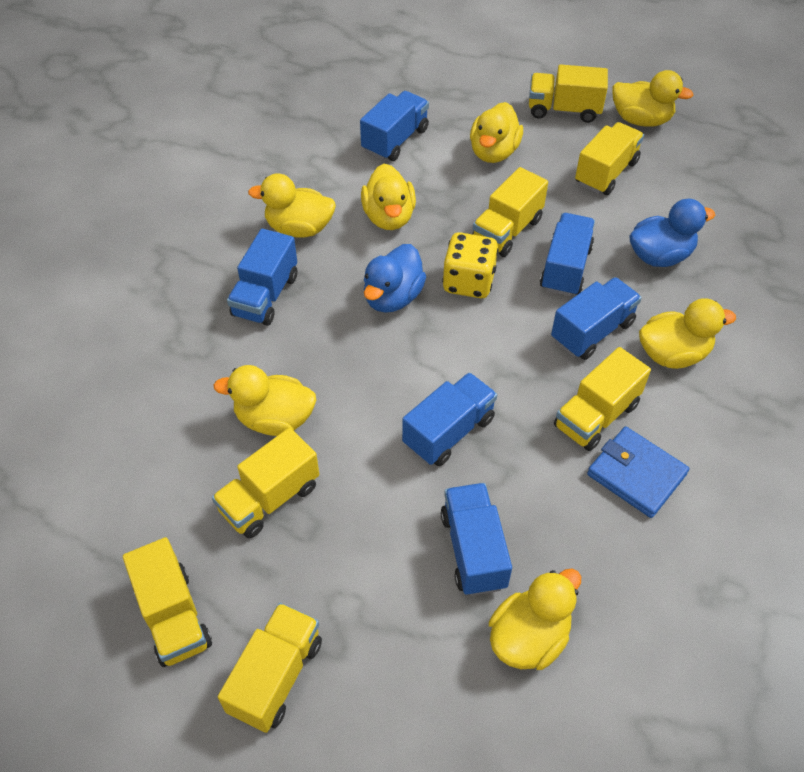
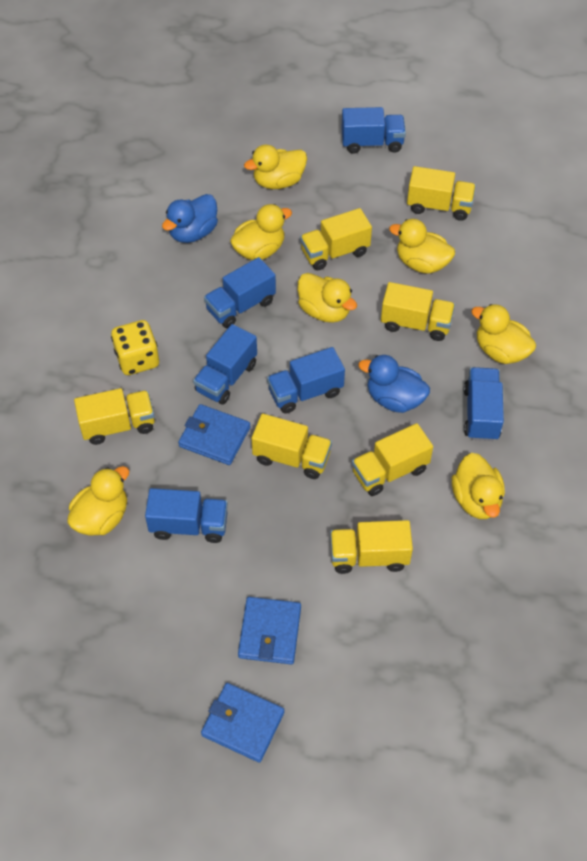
blue wallet: 1 -> 3

